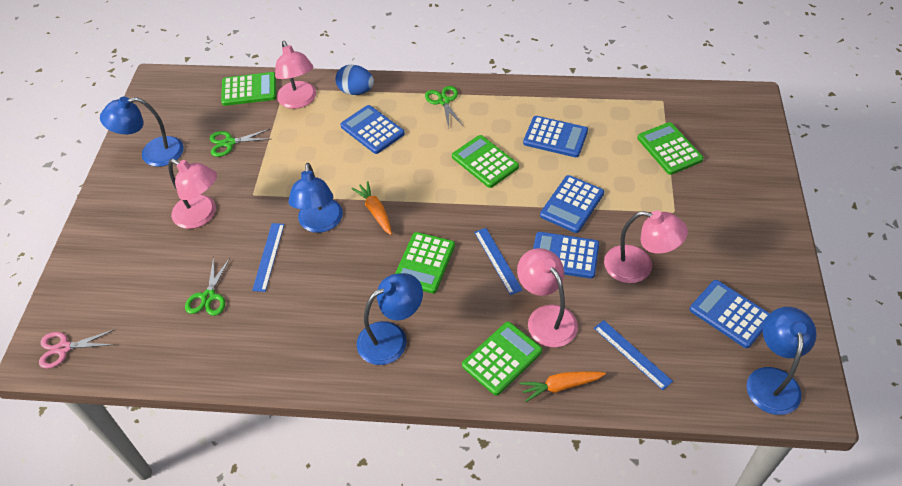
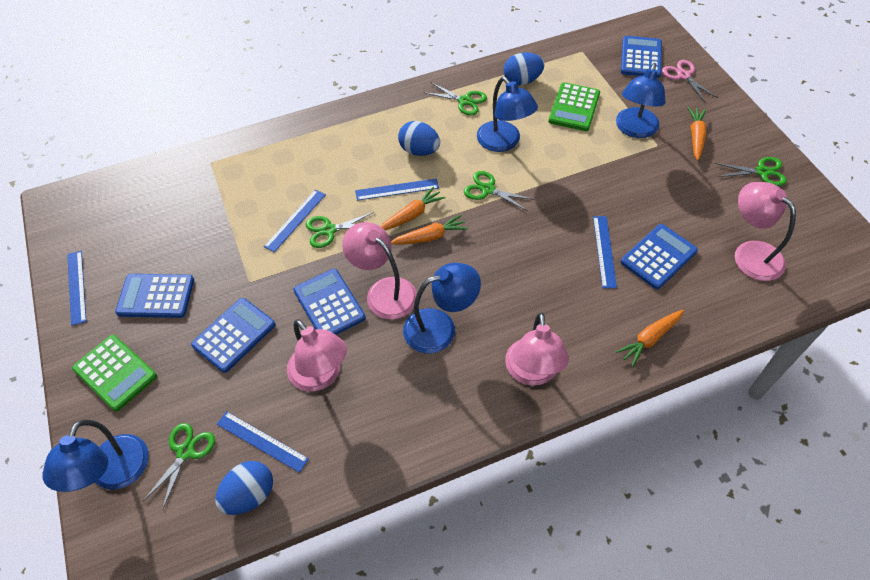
blue egg: 1 -> 3
blue ruler: 3 -> 5
green calculator: 5 -> 2
green scissors: 3 -> 5
orange carrot: 2 -> 4

